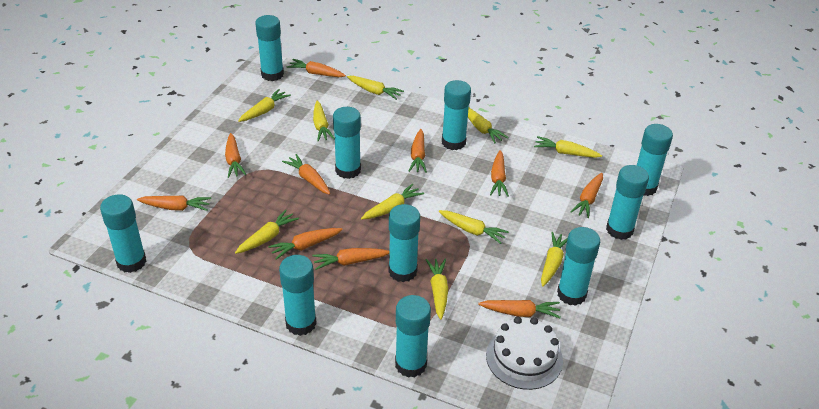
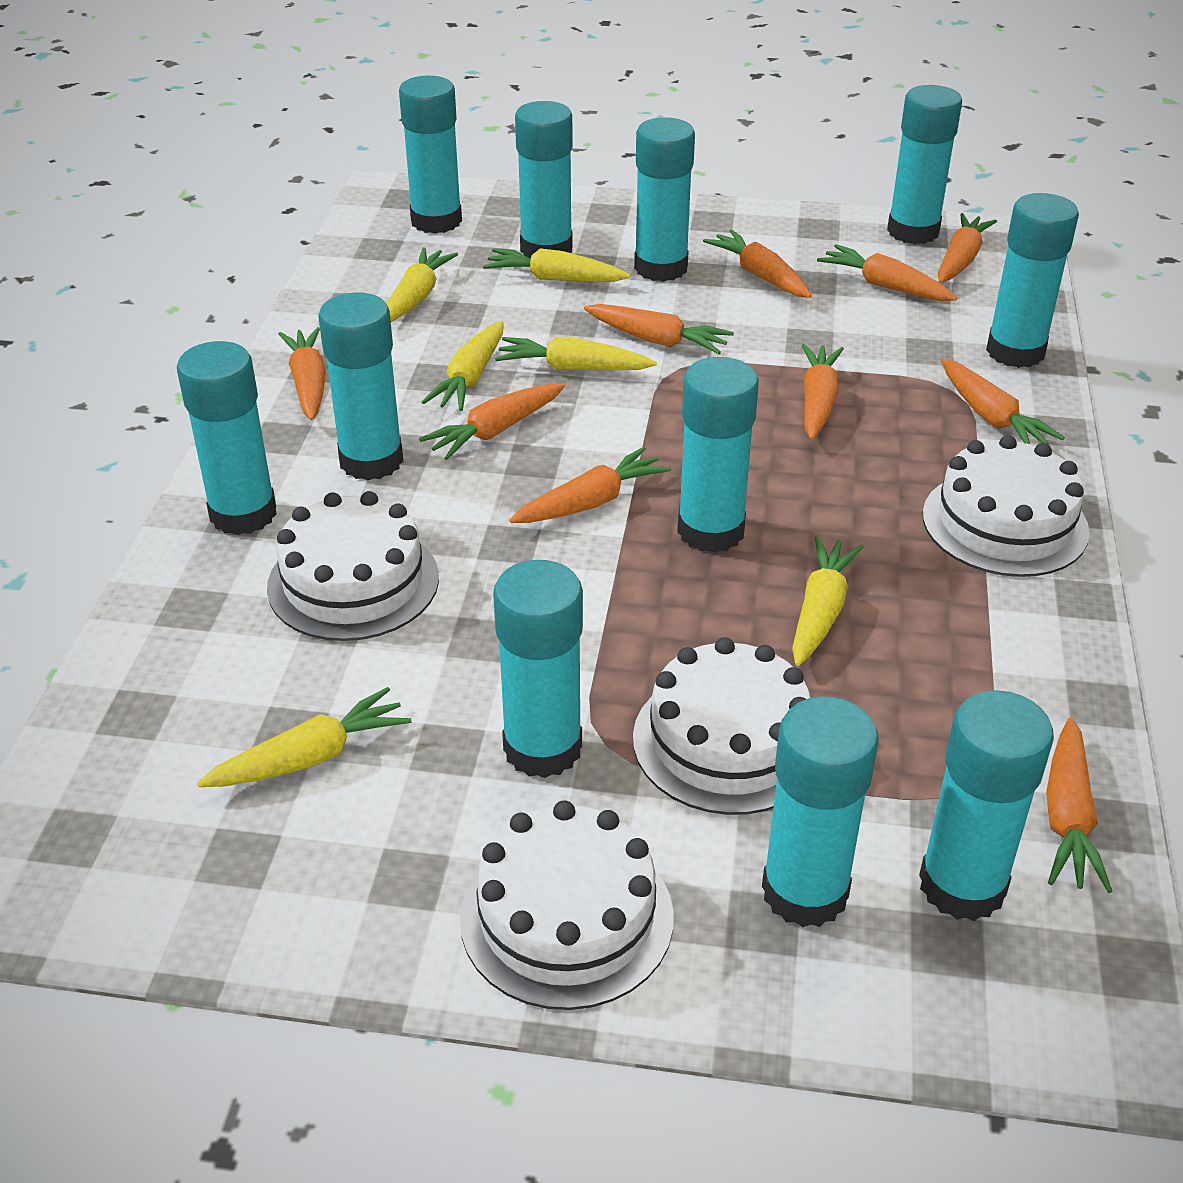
turquoise glue stick: 10 -> 11
white cake: 1 -> 4
yellow carrot: 10 -> 6

